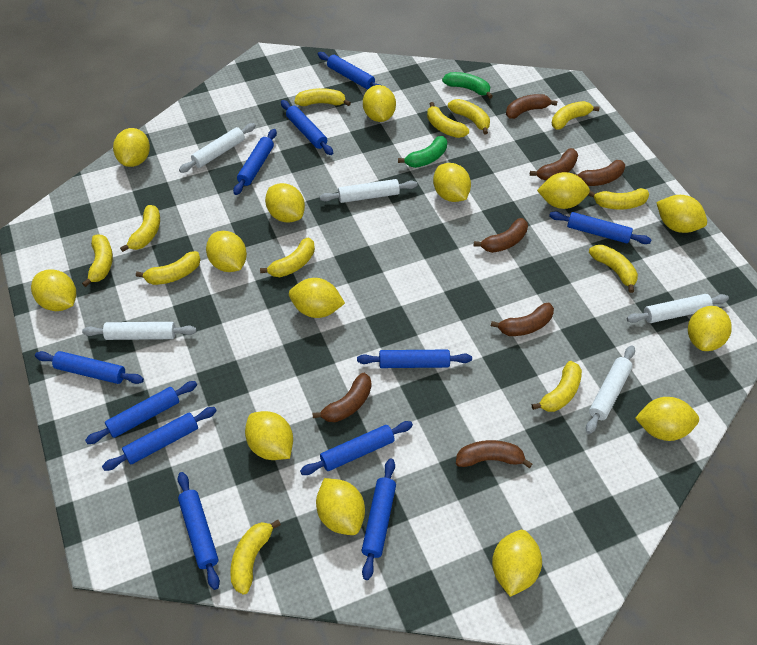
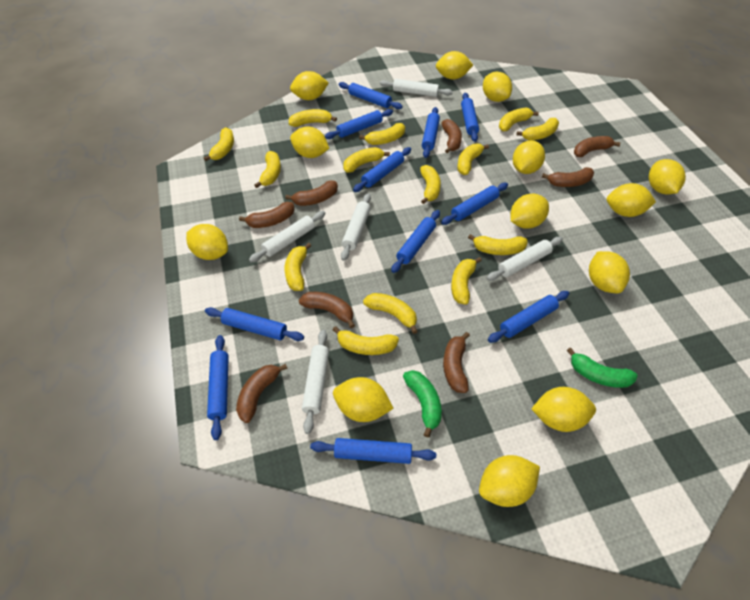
brown banana: 7 -> 8
yellow banana: 12 -> 14
yellow lemon: 14 -> 13

